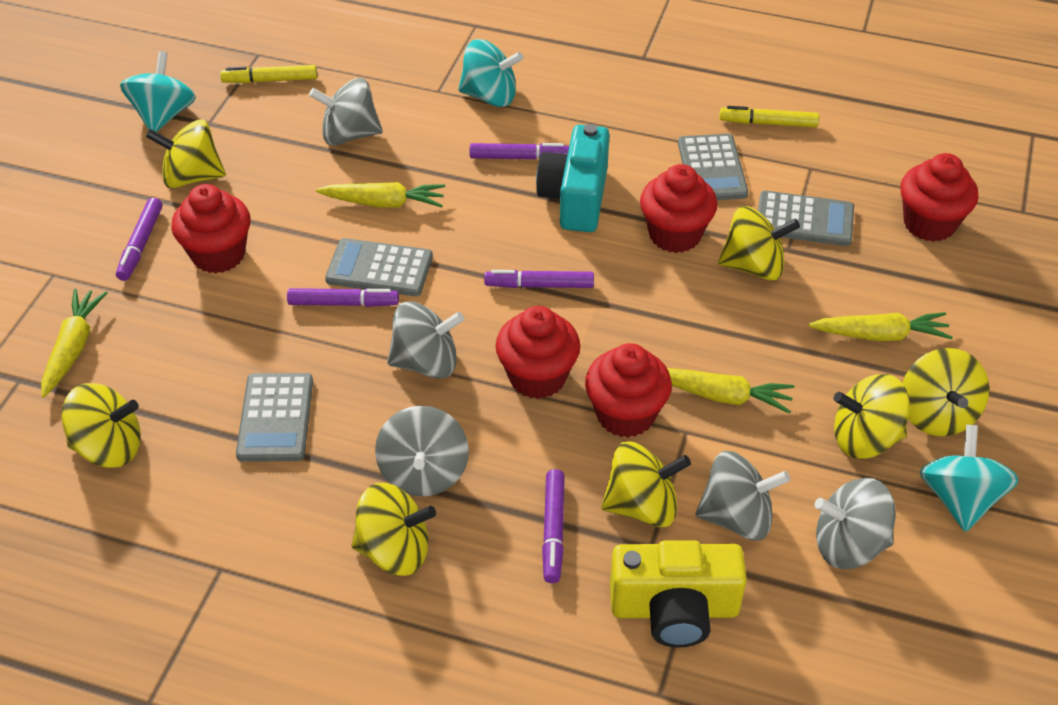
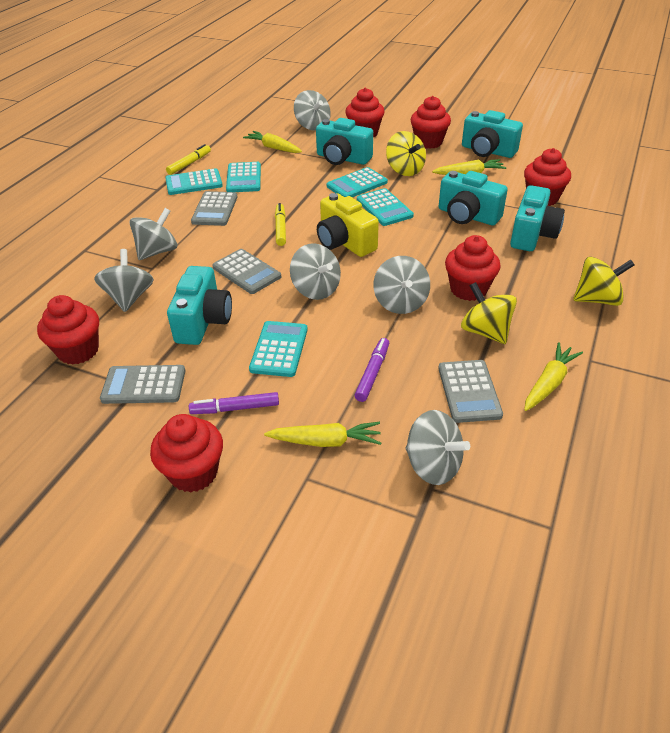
grey spinning top: 5 -> 6
purple marker: 5 -> 2
red cupcake: 5 -> 6
turquoise calculator: 0 -> 5
turquoise camera: 1 -> 5
turquoise spinning top: 3 -> 0
yellow spinning top: 7 -> 3

